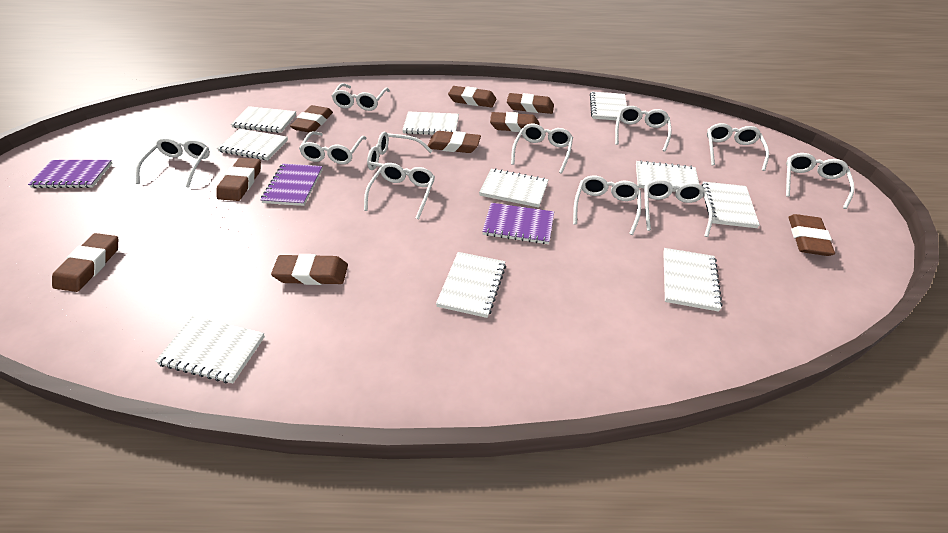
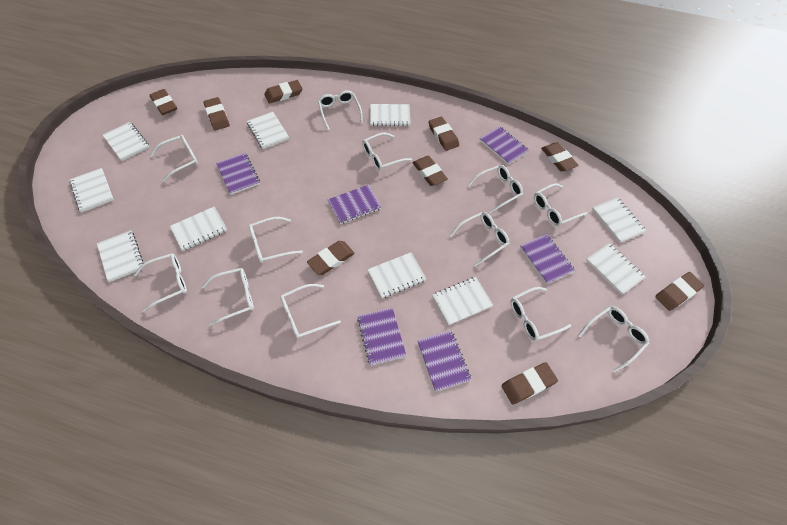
purple notebook: 3 -> 6
white glasses: 11 -> 12

